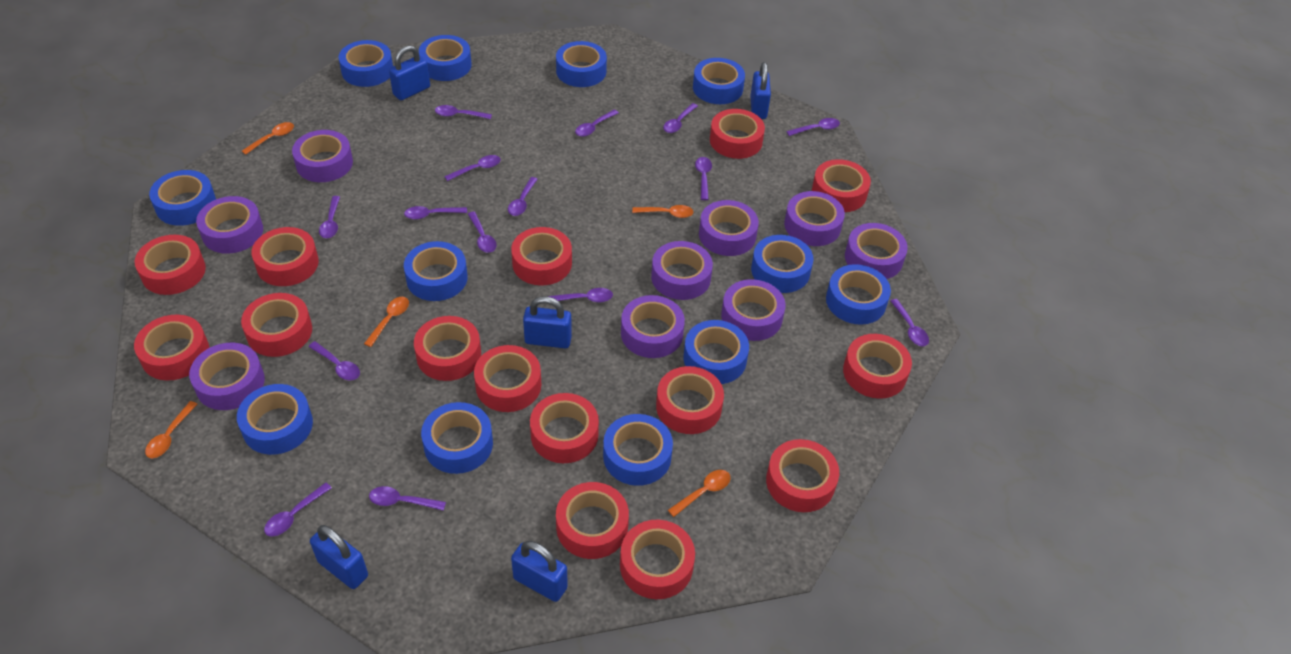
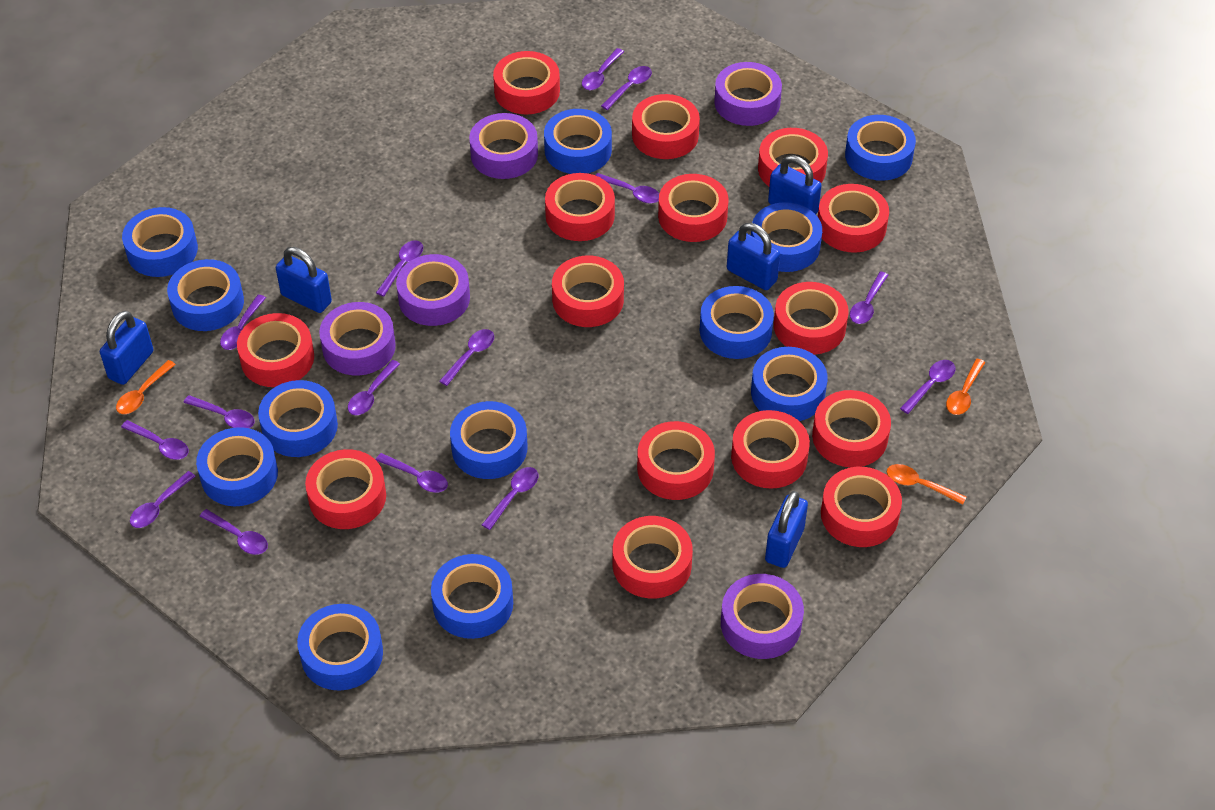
orange spoon: 5 -> 3
purple tape: 9 -> 5

